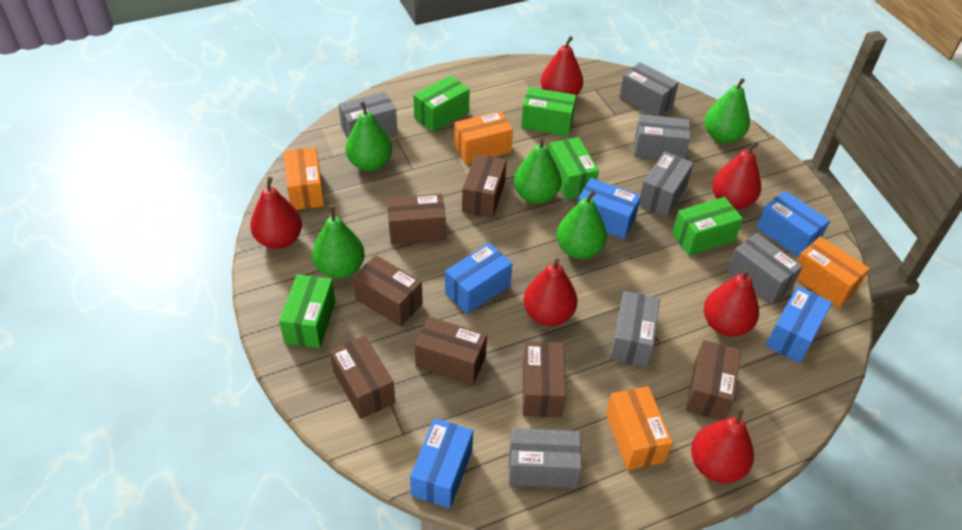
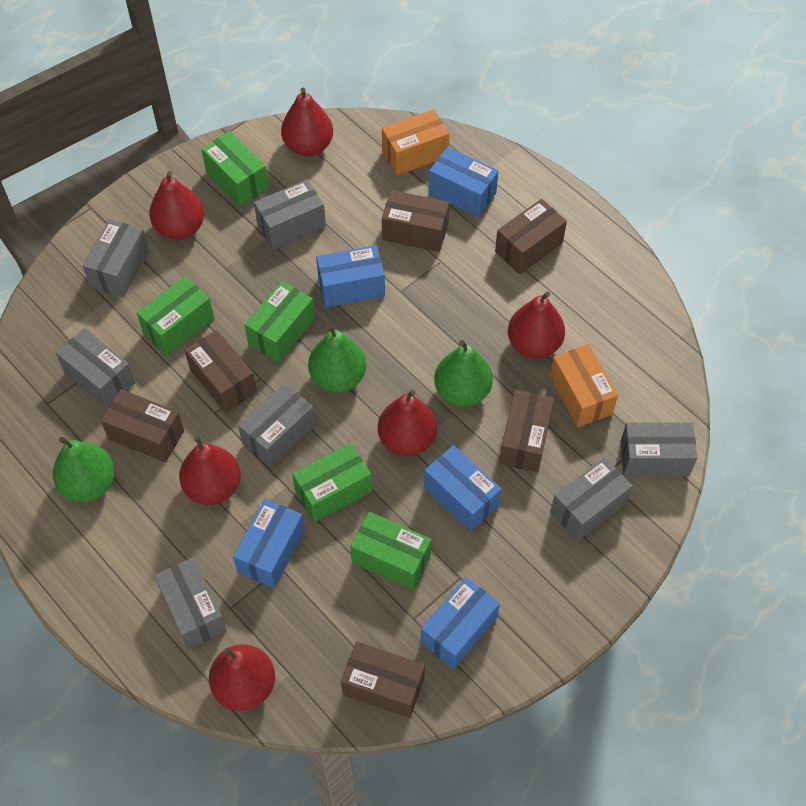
brown box: 7 -> 6
green pear: 5 -> 3
orange box: 4 -> 2

